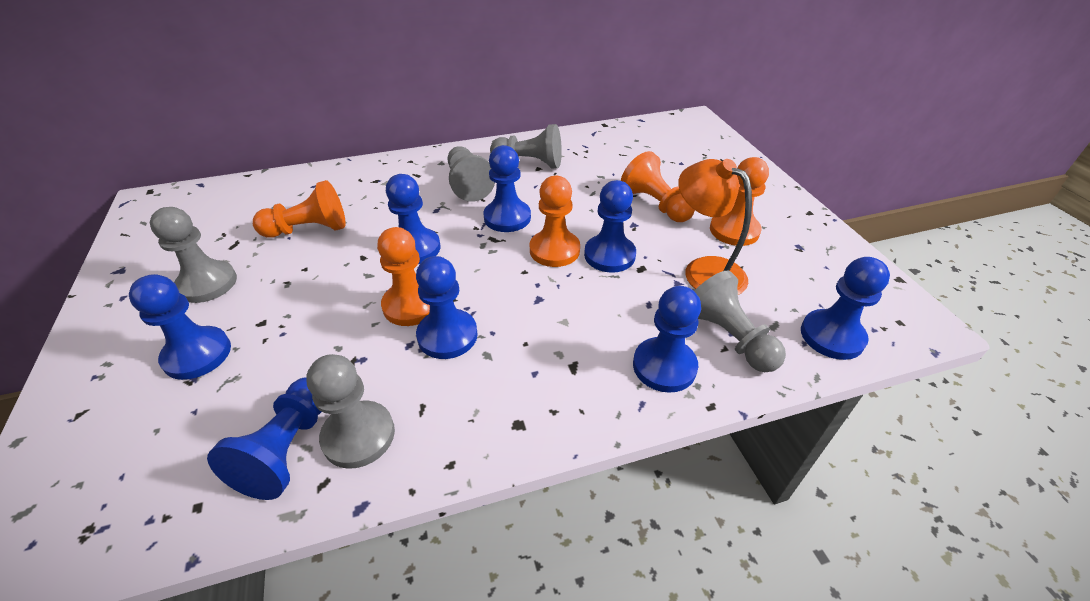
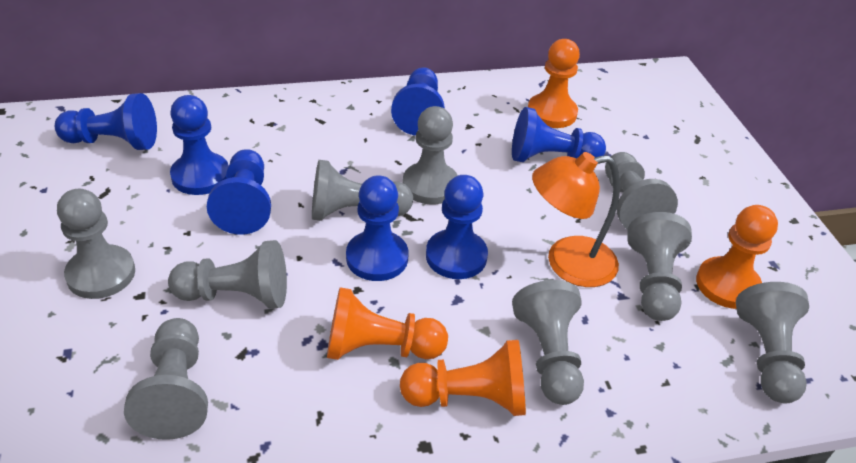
blue pawn: 8 -> 7
grey pawn: 5 -> 9
orange pawn: 5 -> 4

